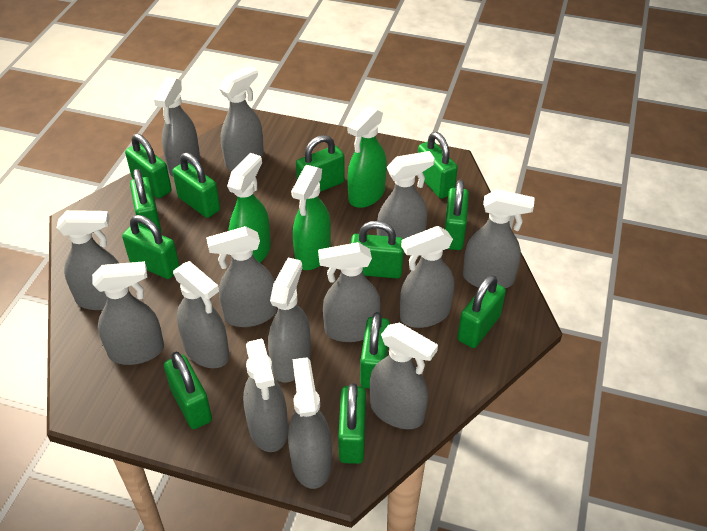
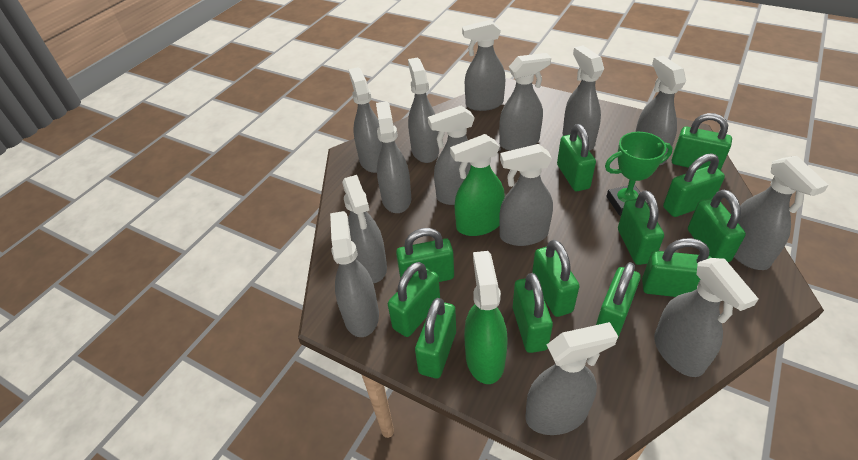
green spray bottle: 3 -> 2
green trophy: 0 -> 1

